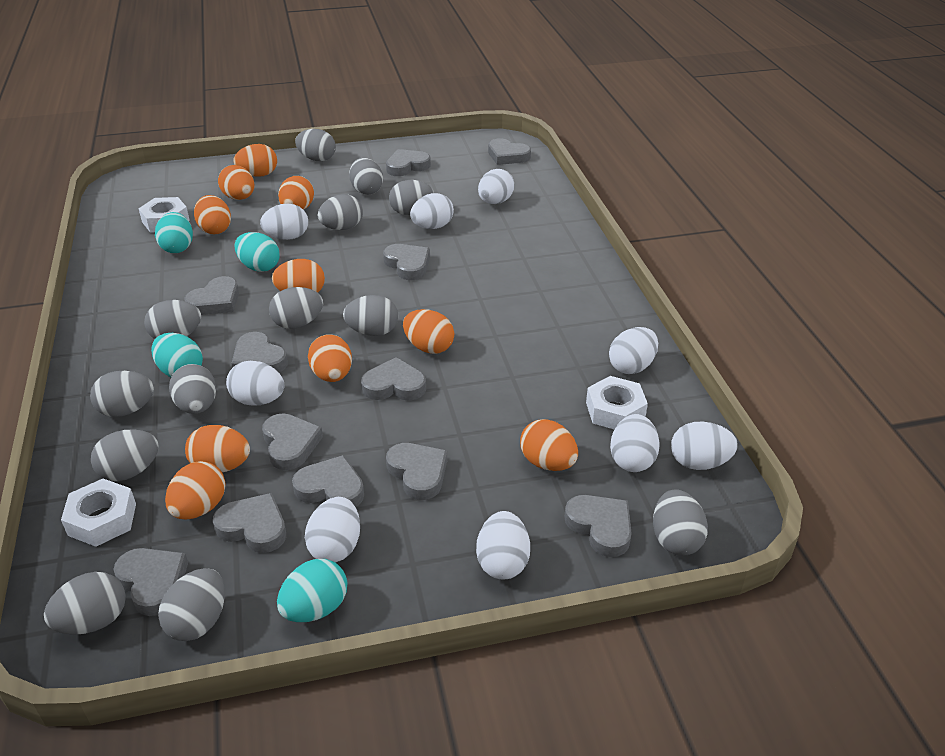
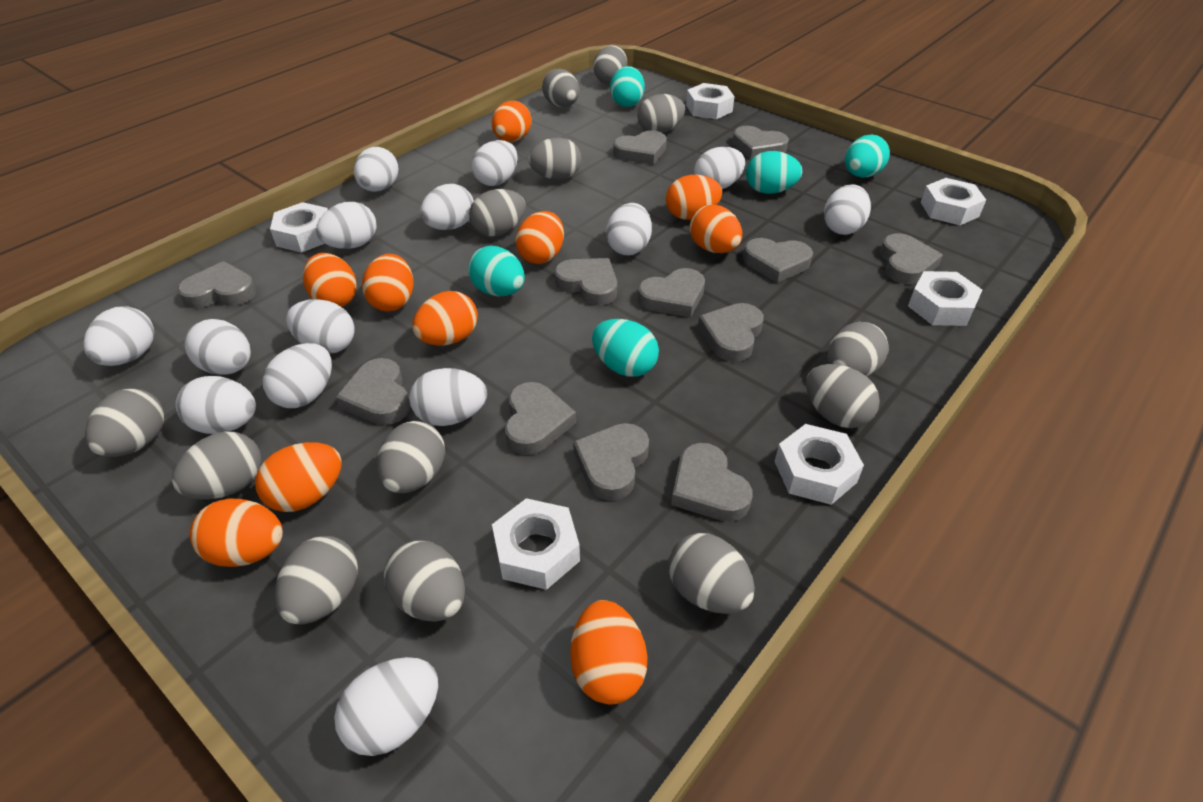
turquoise egg: 4 -> 5
white egg: 9 -> 14
white nut: 3 -> 6

